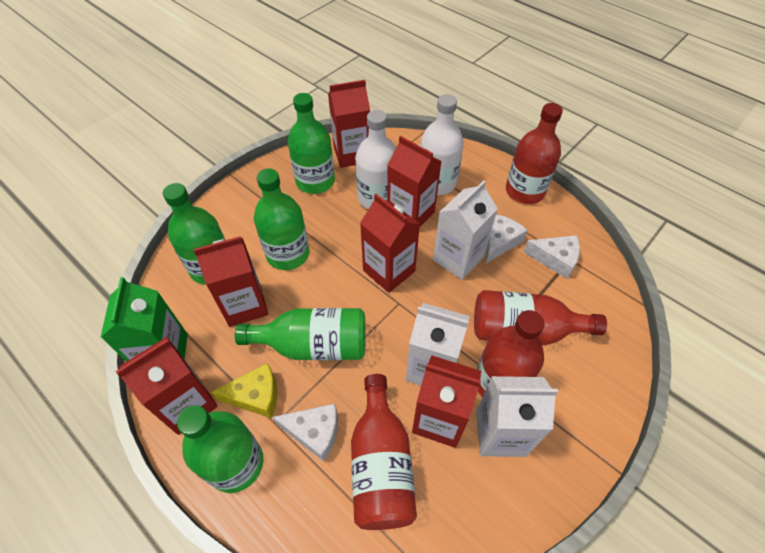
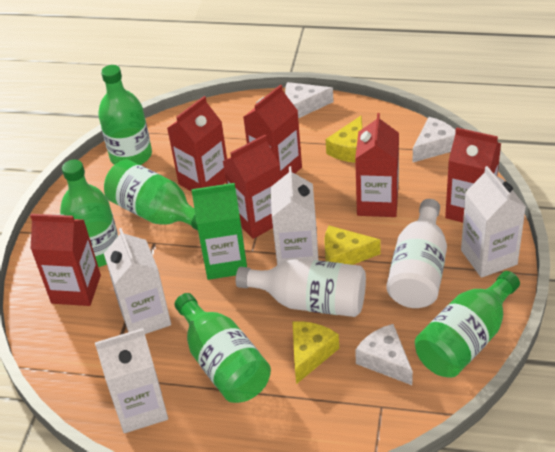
red bottle: 4 -> 0
white carton: 3 -> 4
yellow cheese: 1 -> 3

